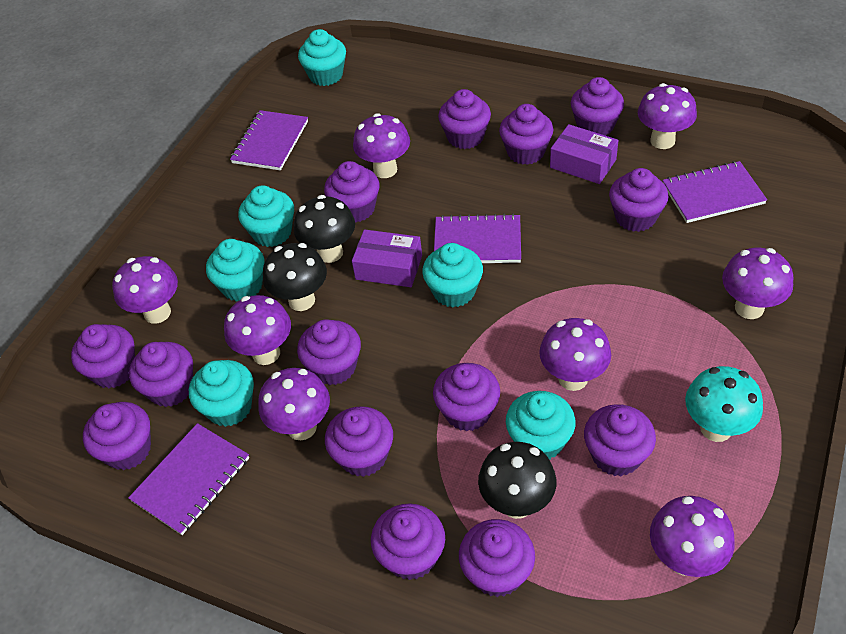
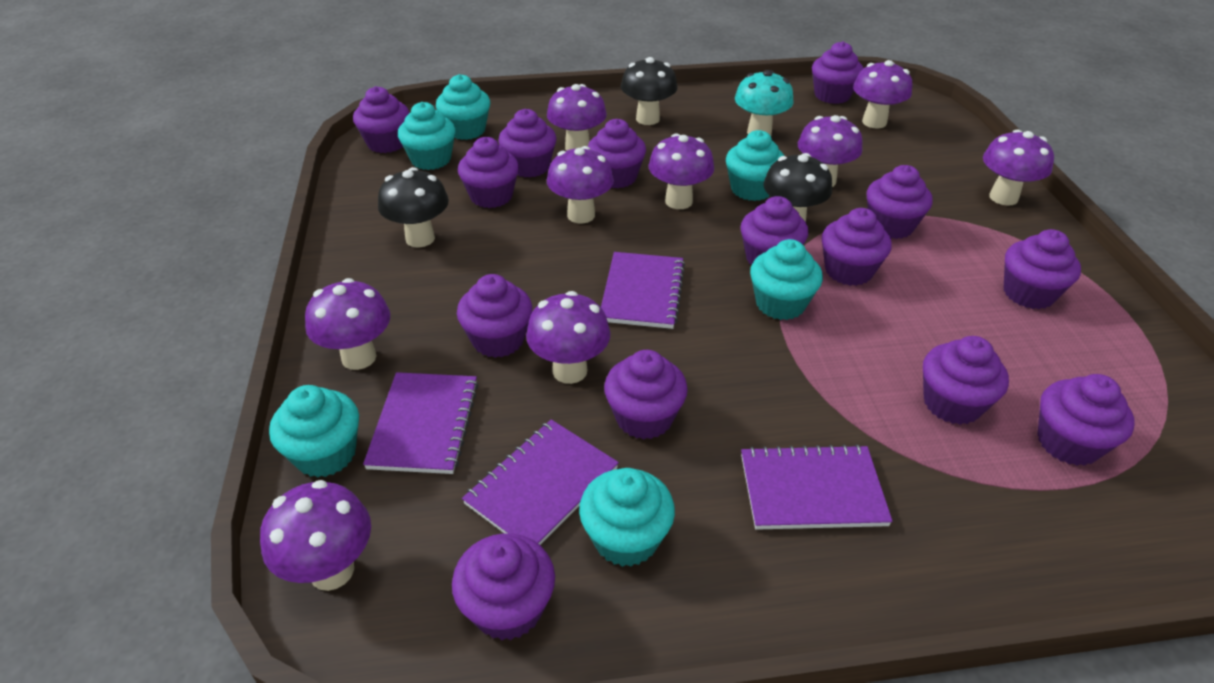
purple box: 2 -> 0
purple mushroom: 8 -> 9

